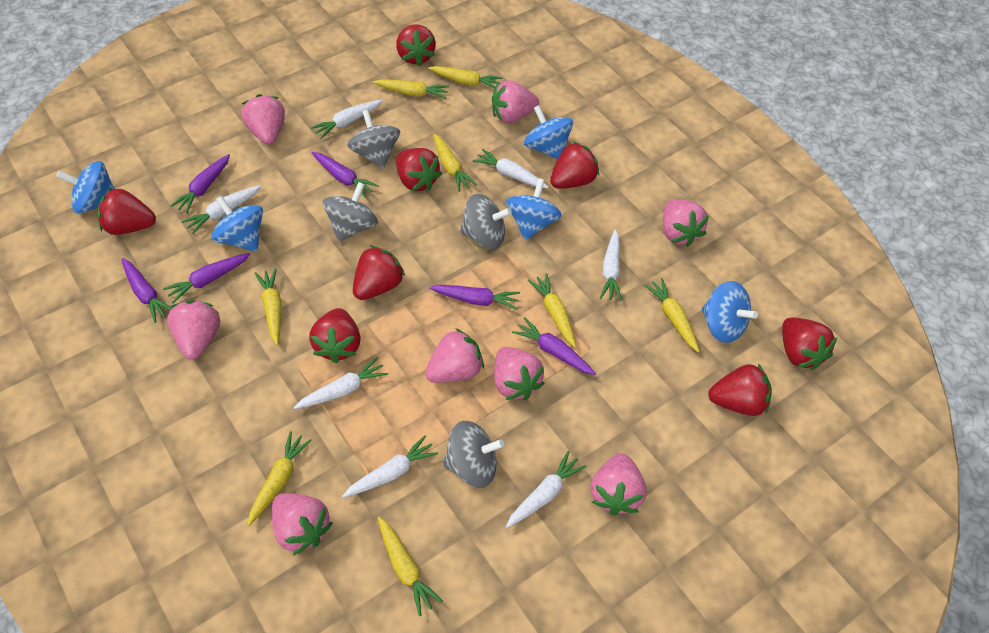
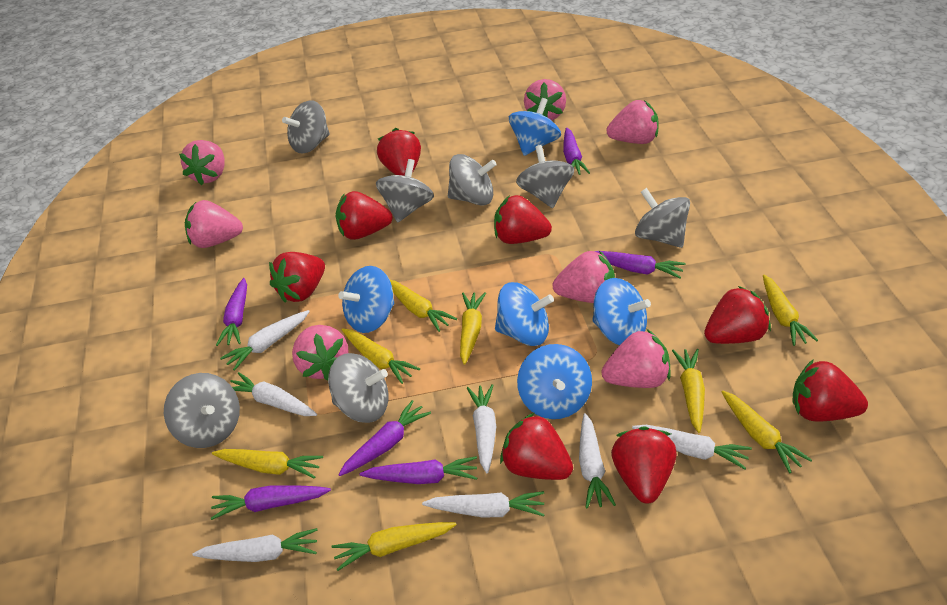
grey spinning top: 4 -> 7
pink strawberry: 8 -> 7

